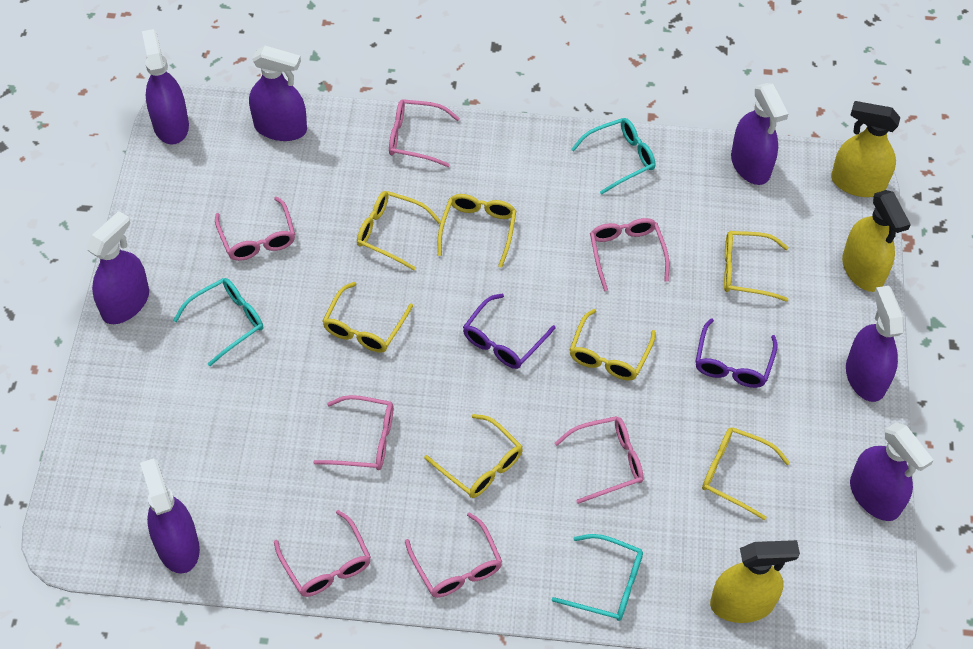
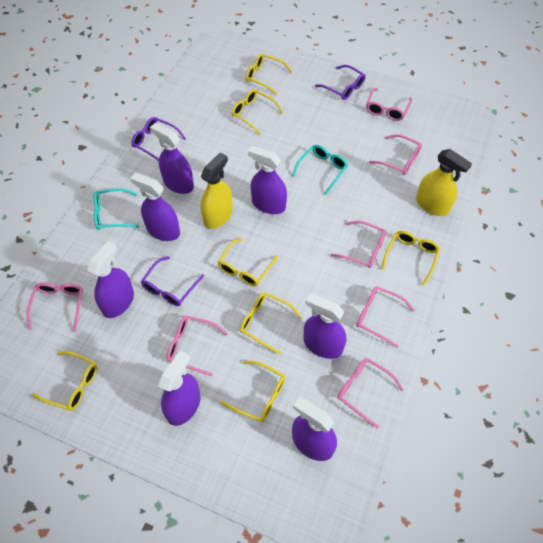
purple glasses: 2 -> 3
turquoise glasses: 3 -> 2
yellow spray bottle: 3 -> 2

